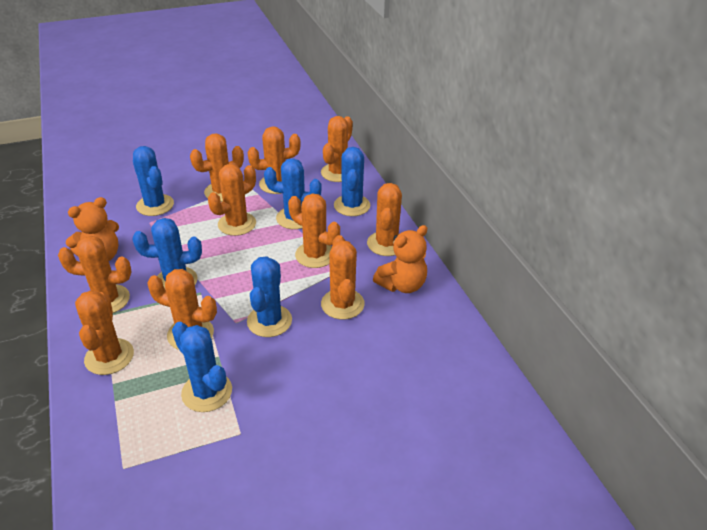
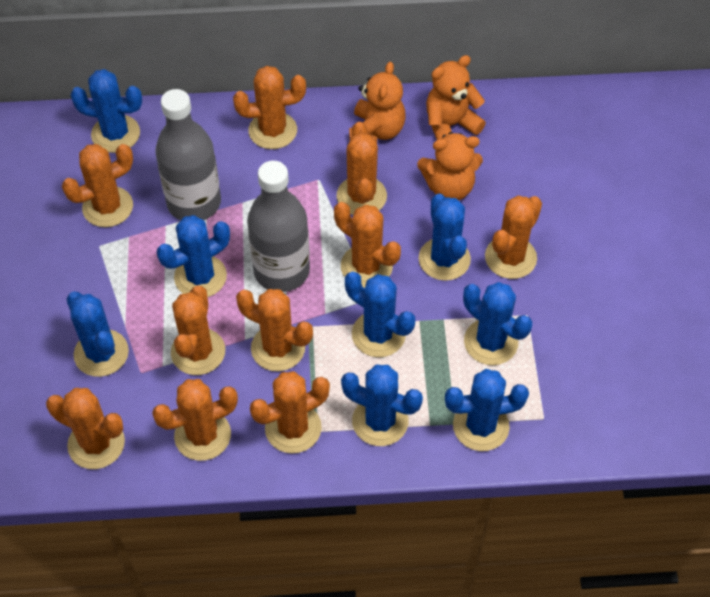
blue cactus: 6 -> 8
grey bottle: 0 -> 2
orange teddy bear: 2 -> 3

